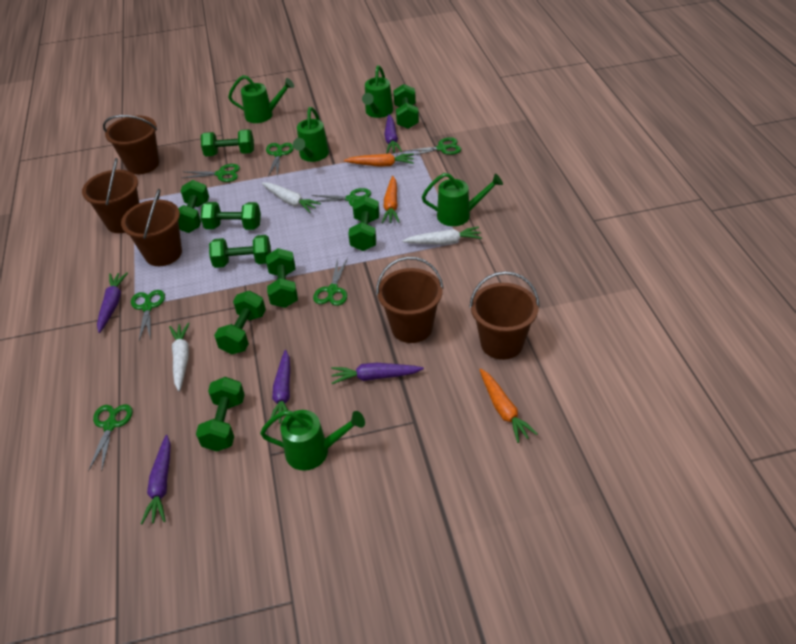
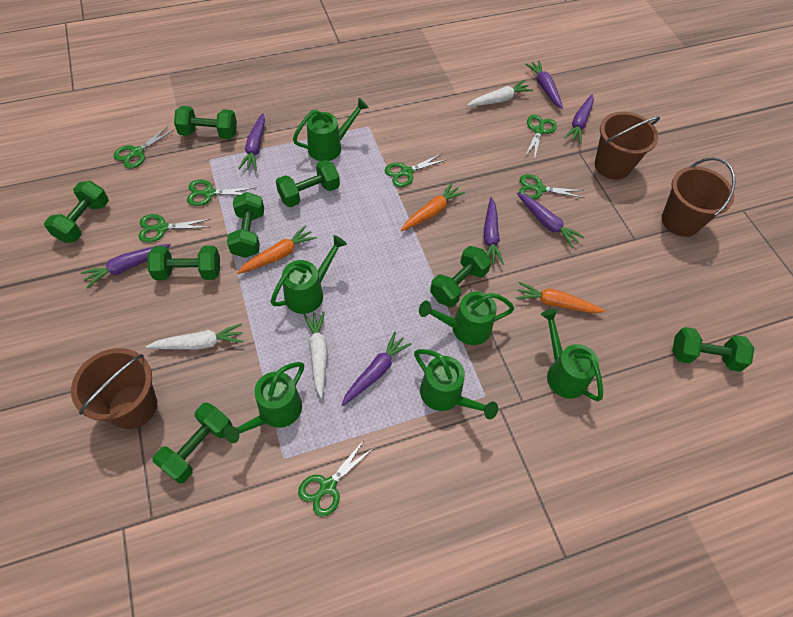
brown bucket: 5 -> 3
green dumbbell: 9 -> 8
green watering can: 5 -> 6
purple carrot: 5 -> 7

